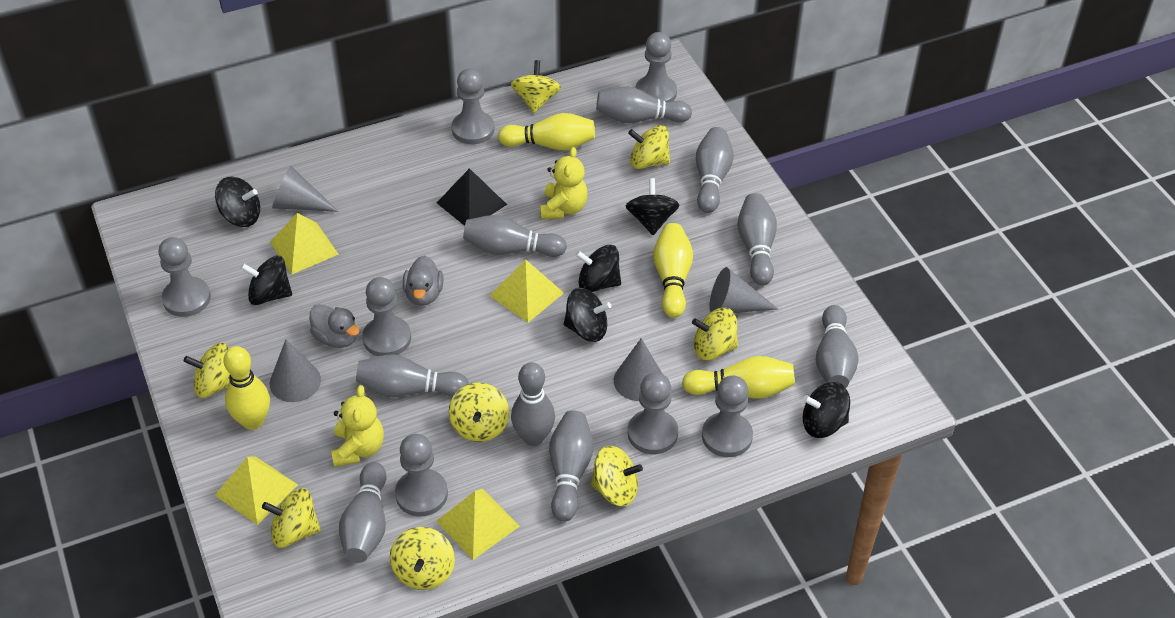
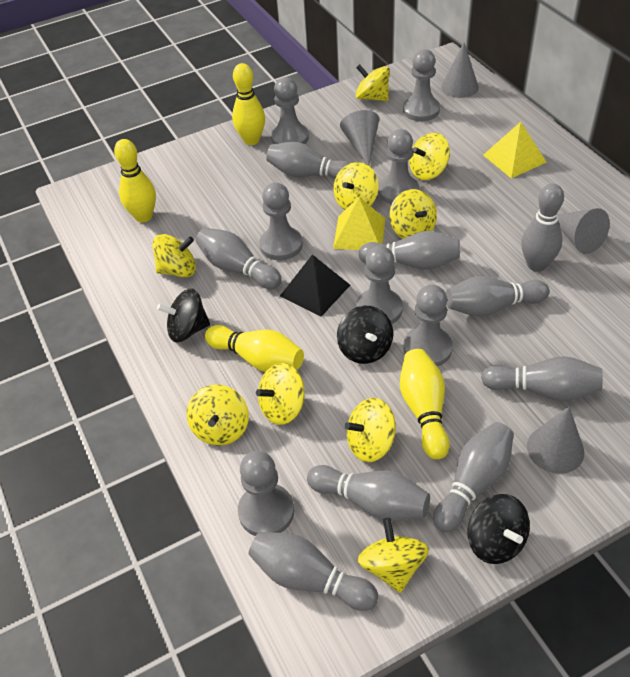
black spinning top: 6 -> 3
grey duck: 2 -> 0
yellow pyramid: 4 -> 2
yellow spinning top: 8 -> 9
yellow teddy bear: 2 -> 0

